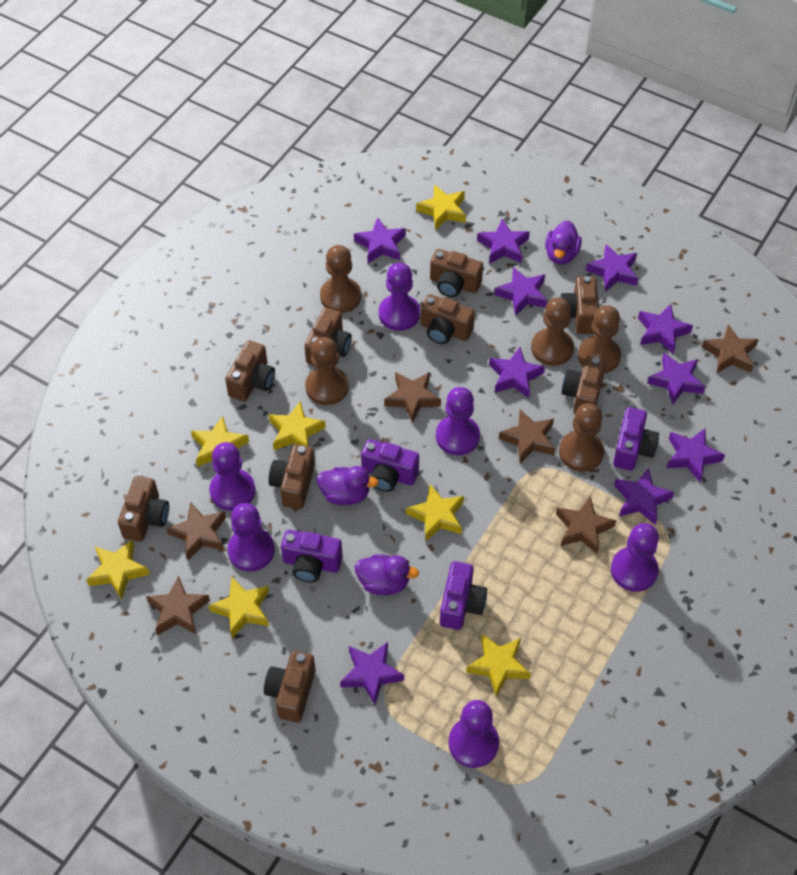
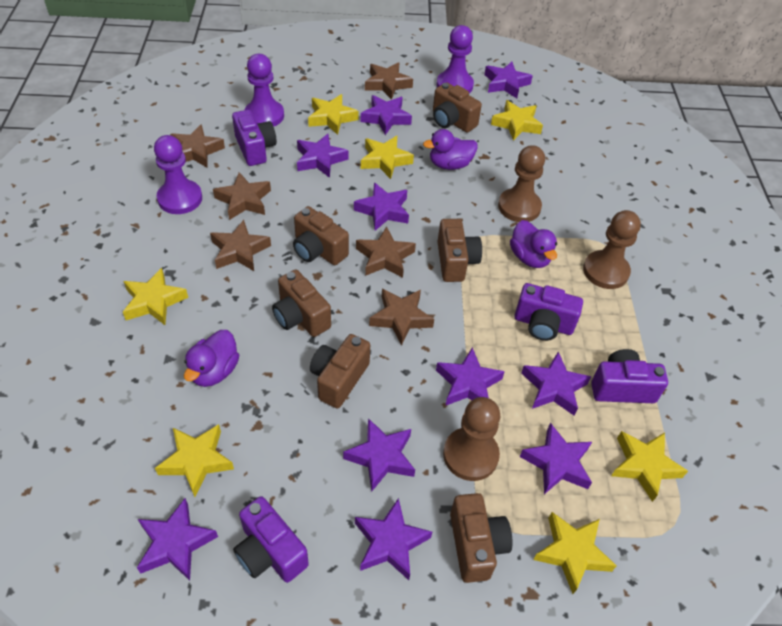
brown camera: 9 -> 6
brown pawn: 5 -> 3
purple pawn: 6 -> 3

